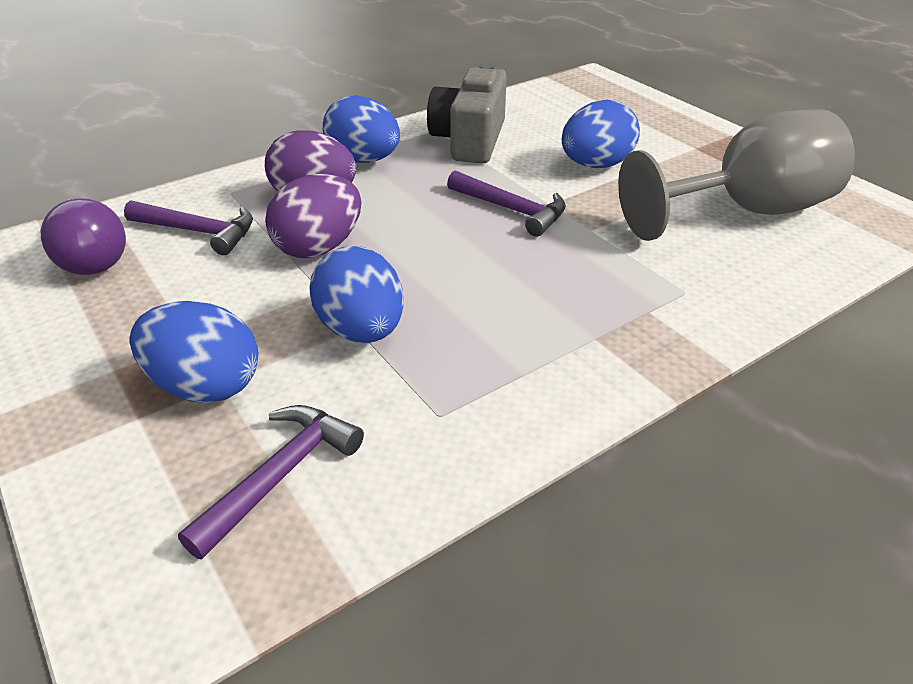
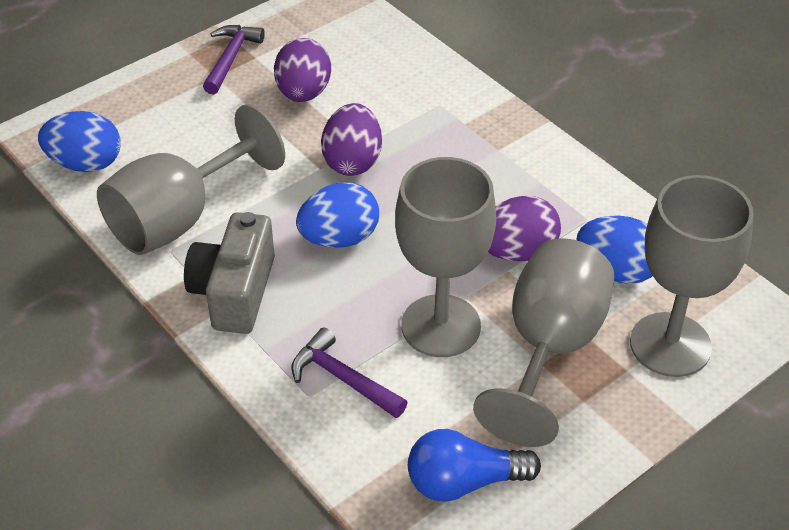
blue egg: 4 -> 3
blue light bulb: 0 -> 1
grey goblet: 1 -> 4
purple egg: 2 -> 3
purple hammer: 3 -> 2
purple light bulb: 1 -> 0

